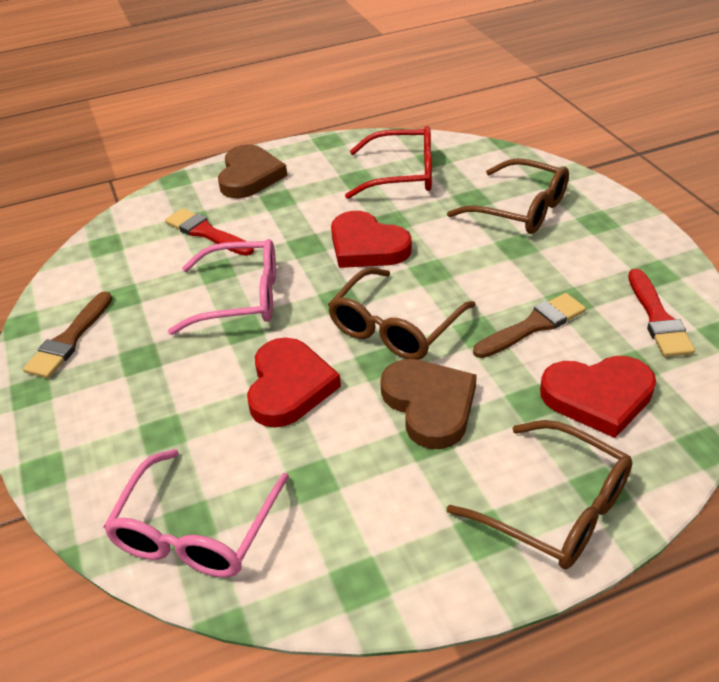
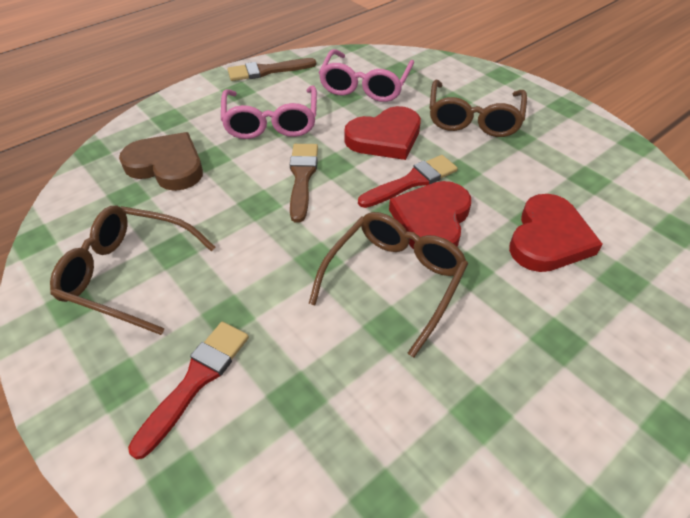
brown heart: 2 -> 1
red glasses: 1 -> 0

